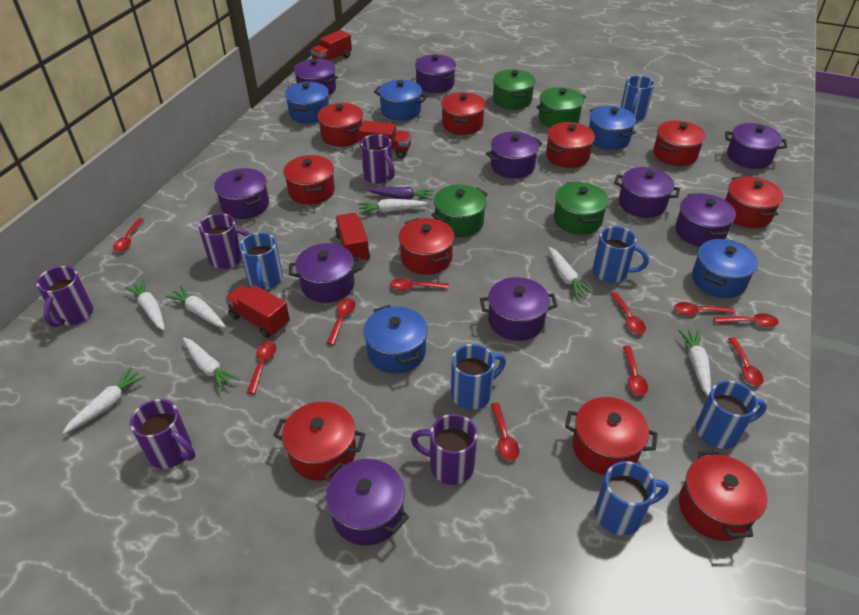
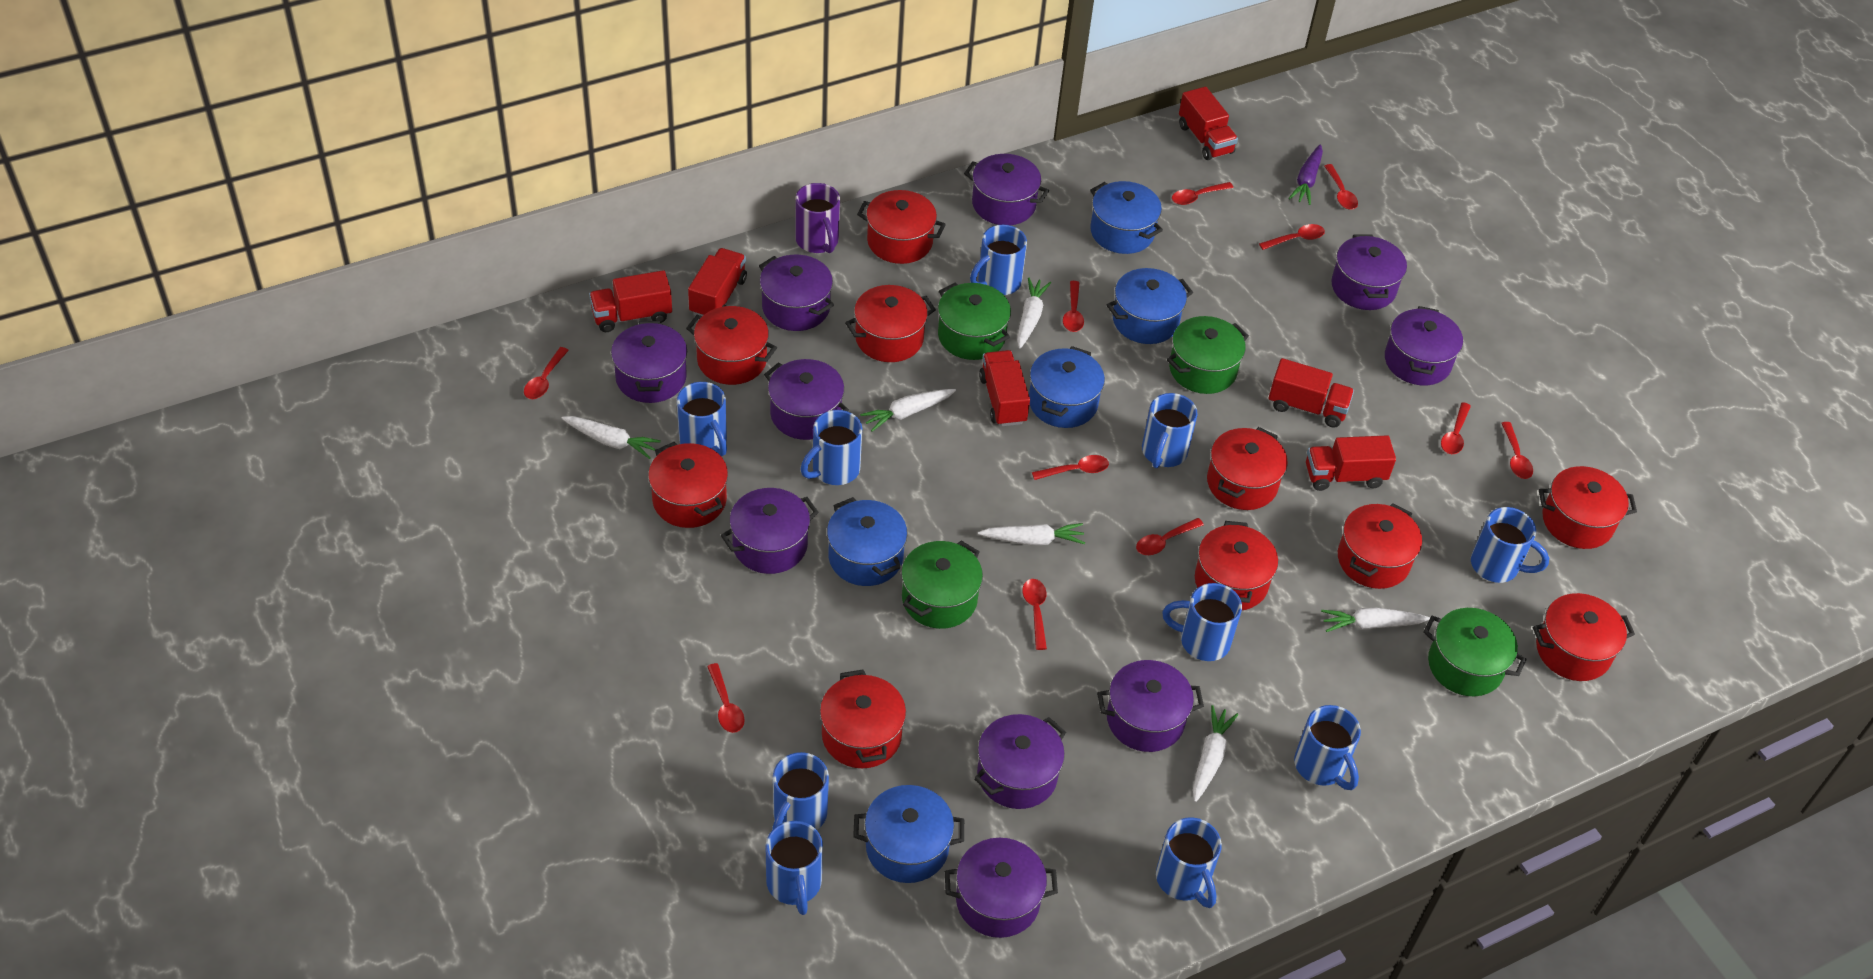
blue mug: 6 -> 10
purple mug: 5 -> 1
red spoon: 10 -> 11
red truck: 4 -> 6
white carrot: 7 -> 6

